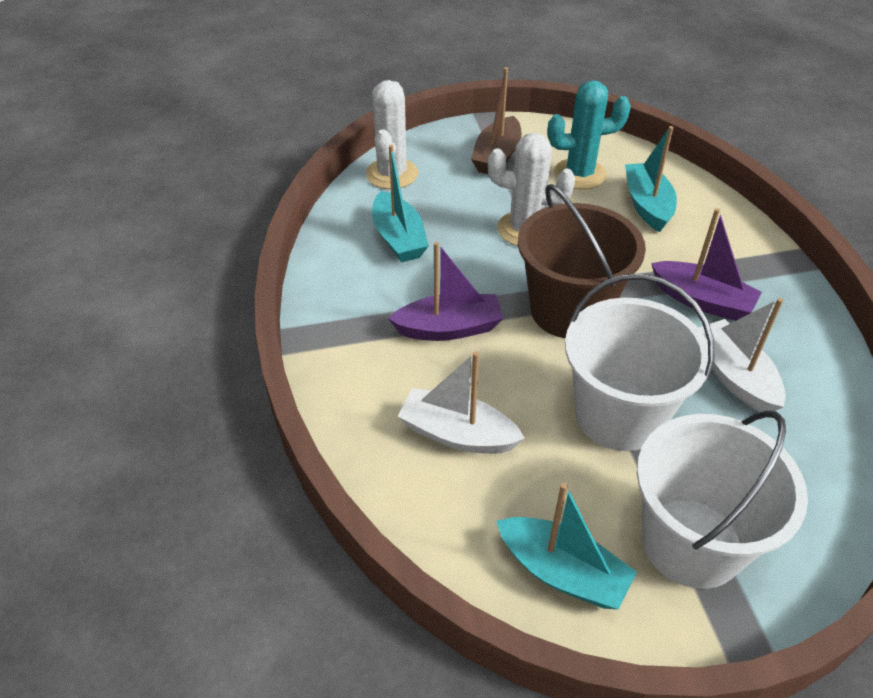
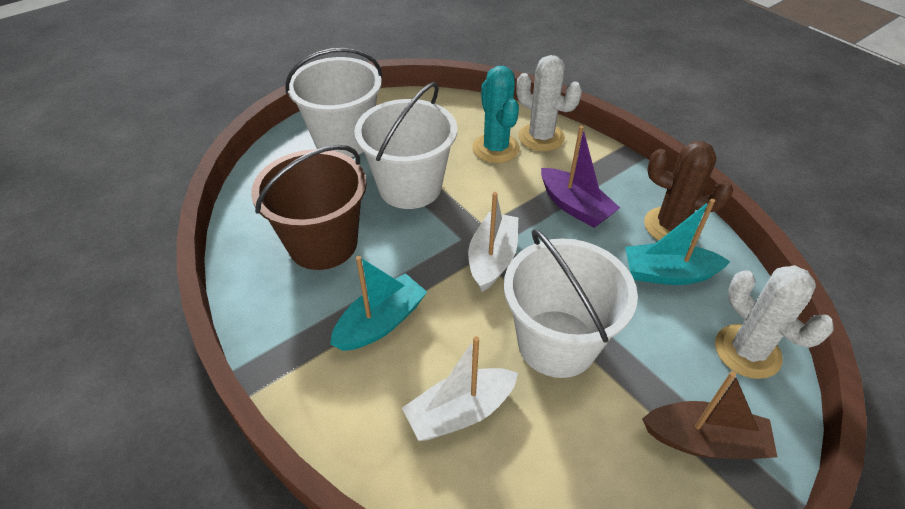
brown cactus: 0 -> 1
purple boat: 2 -> 1
turquoise boat: 3 -> 2
white bucket: 2 -> 3

